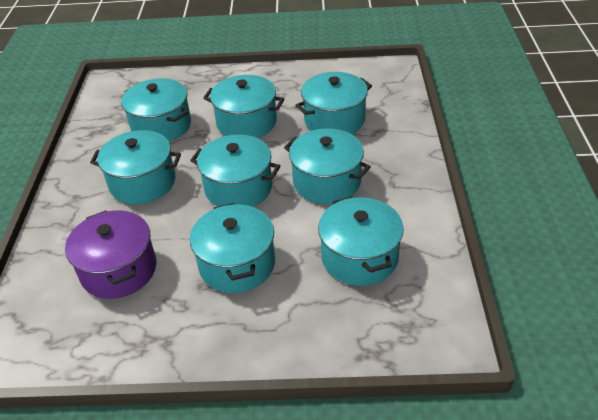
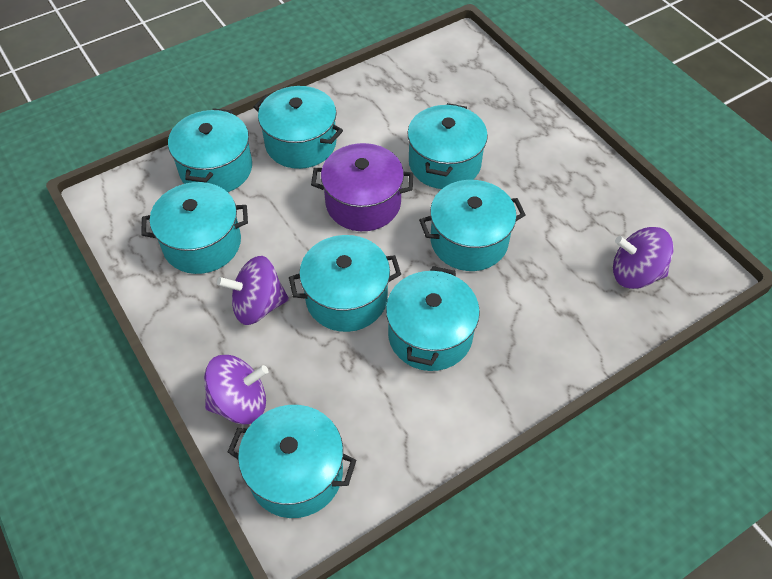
purple spinning top: 0 -> 3

